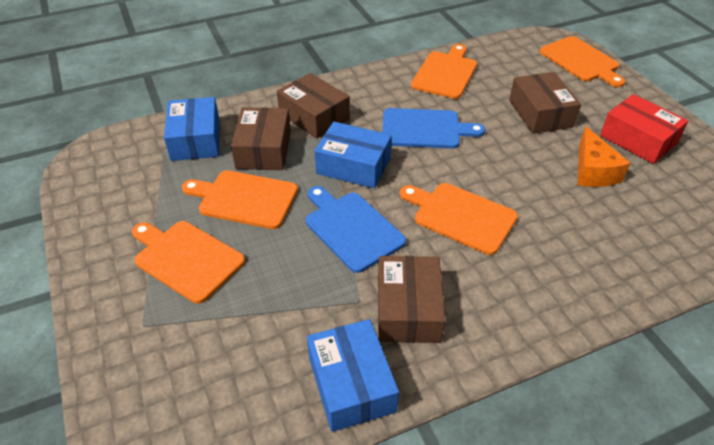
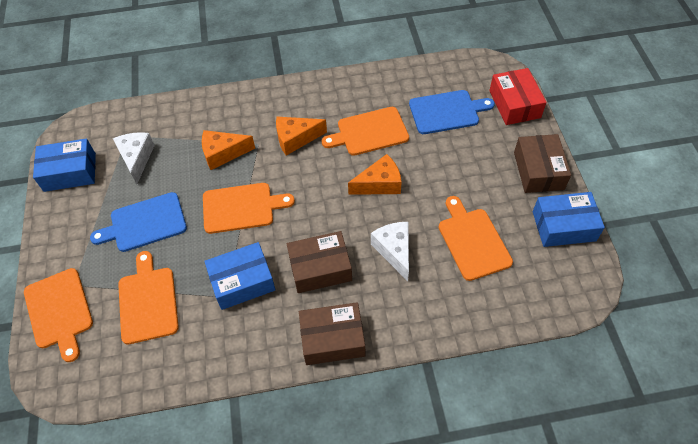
brown box: 4 -> 3
orange cheese: 1 -> 3
white cheese: 0 -> 2

